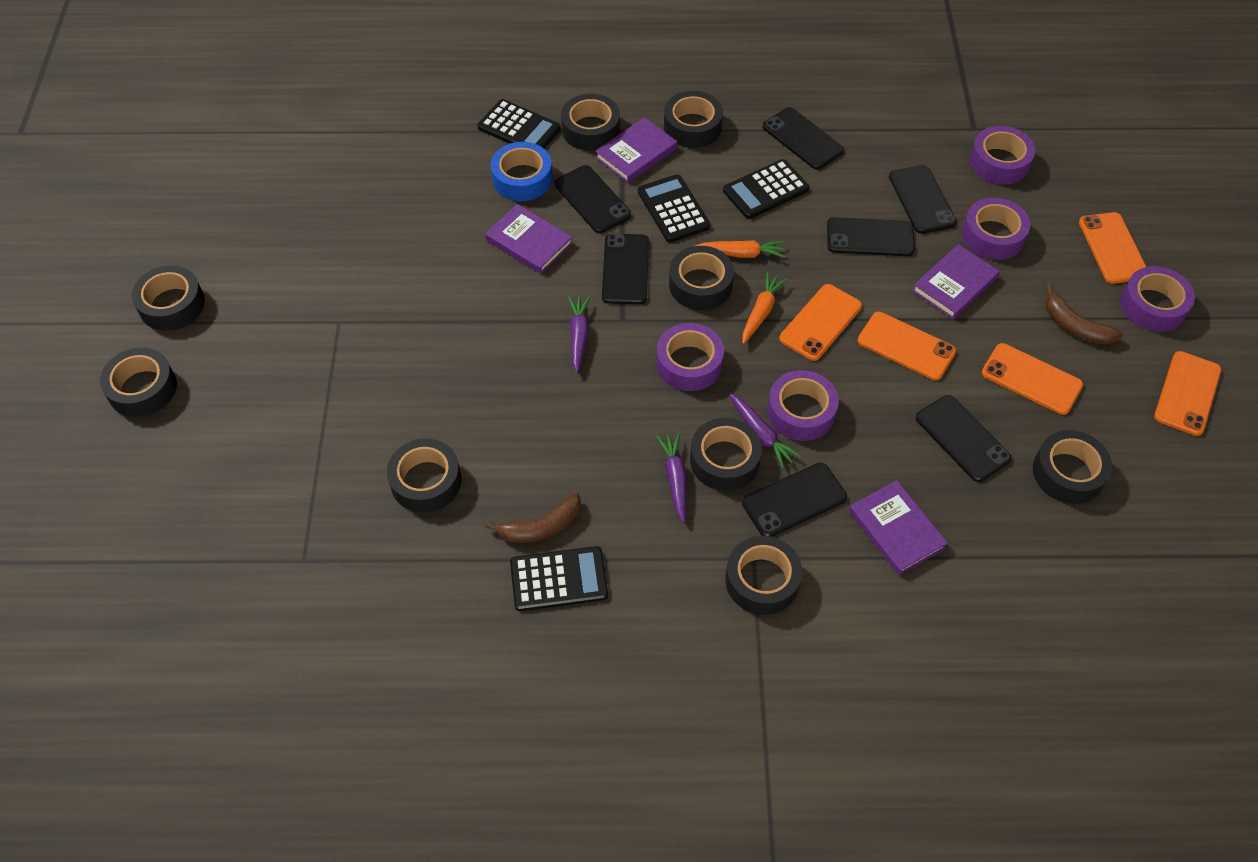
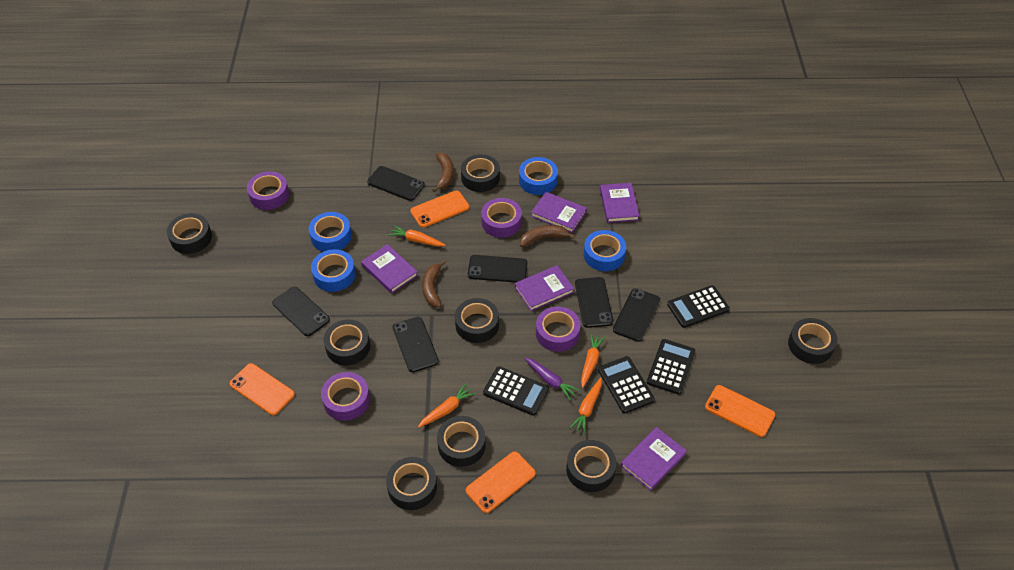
black phone: 7 -> 6
black tape: 9 -> 8
blue tape: 1 -> 4
brown banana: 2 -> 3
orange carrot: 2 -> 4
orange phone: 5 -> 4
purple book: 4 -> 5
purple carrot: 3 -> 1
purple tape: 5 -> 4

